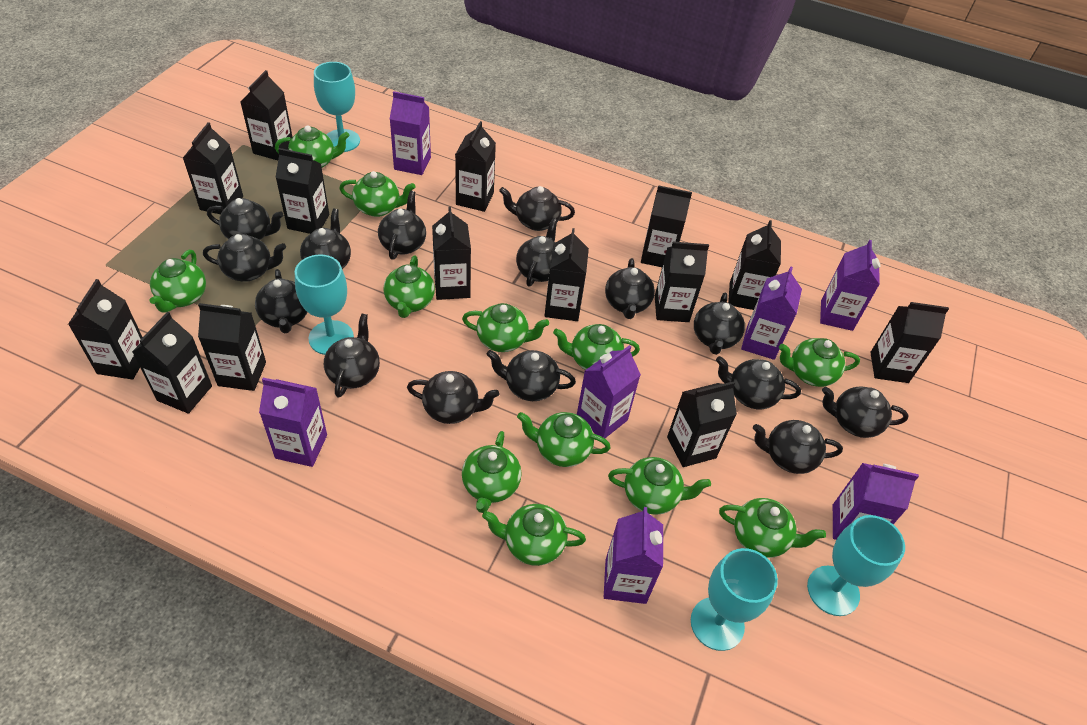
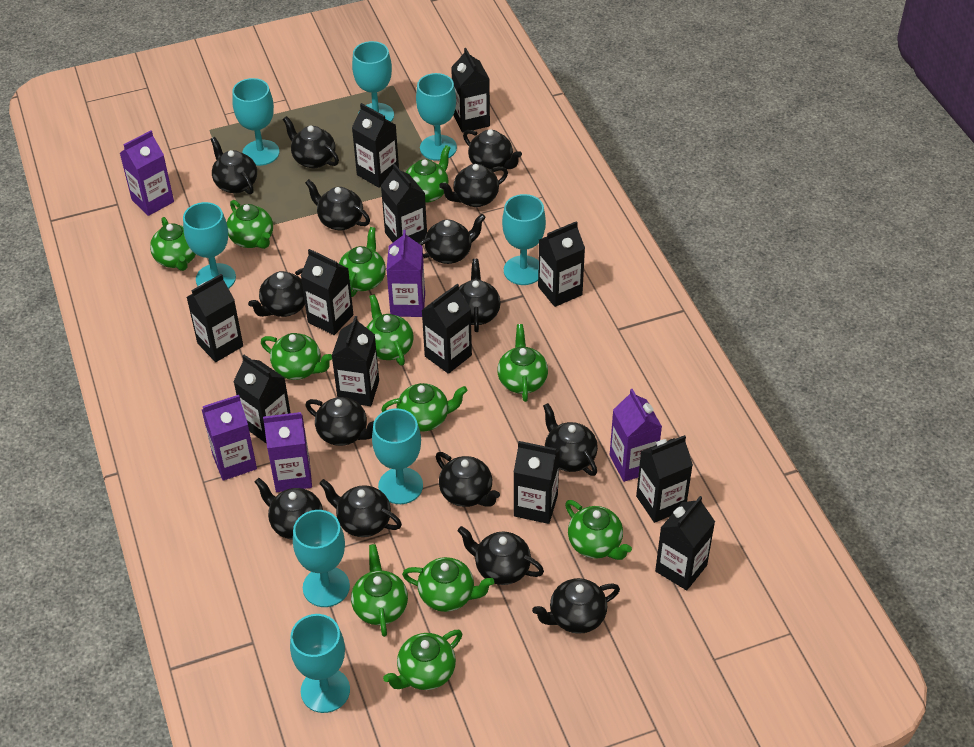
black carton: 14 -> 12
purple carton: 7 -> 5
turquoise goblet: 4 -> 8

